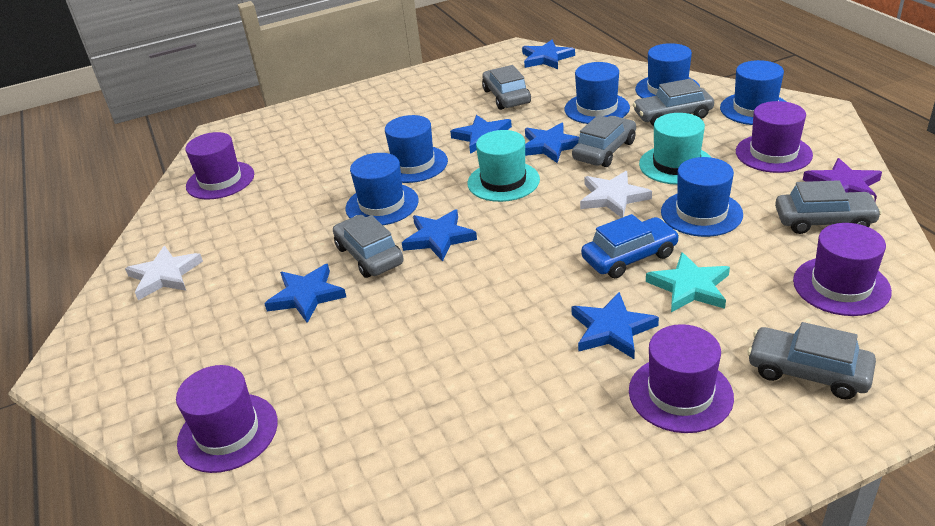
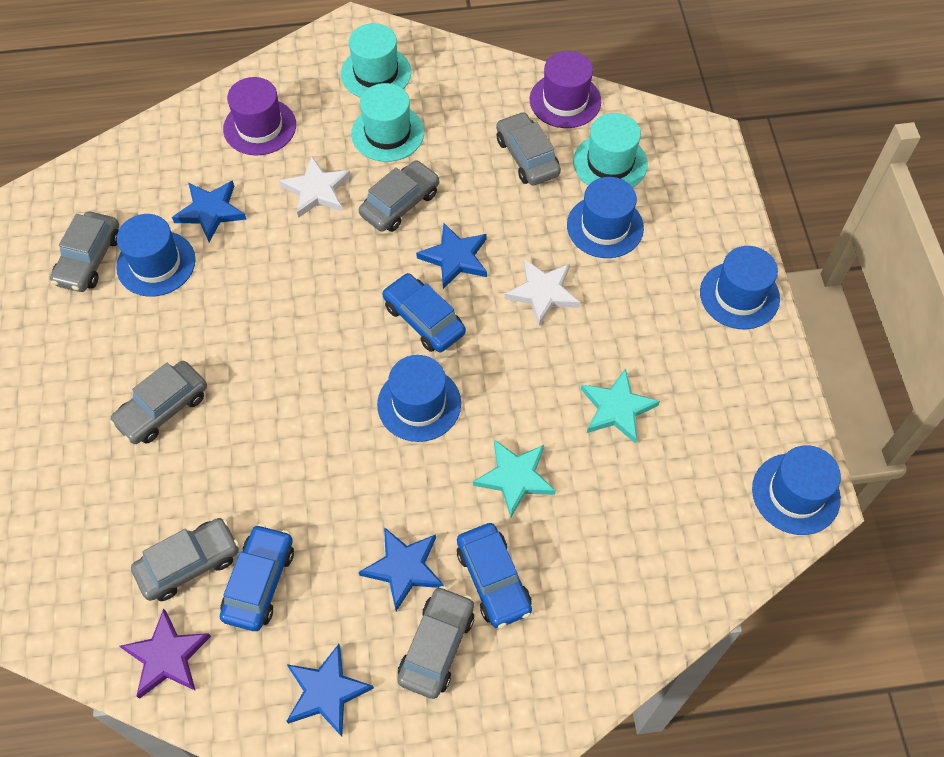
blue car: 1 -> 3
blue hat: 6 -> 5
blue star: 6 -> 4
purple hat: 5 -> 2
turquoise hat: 2 -> 3
turquoise star: 1 -> 2

